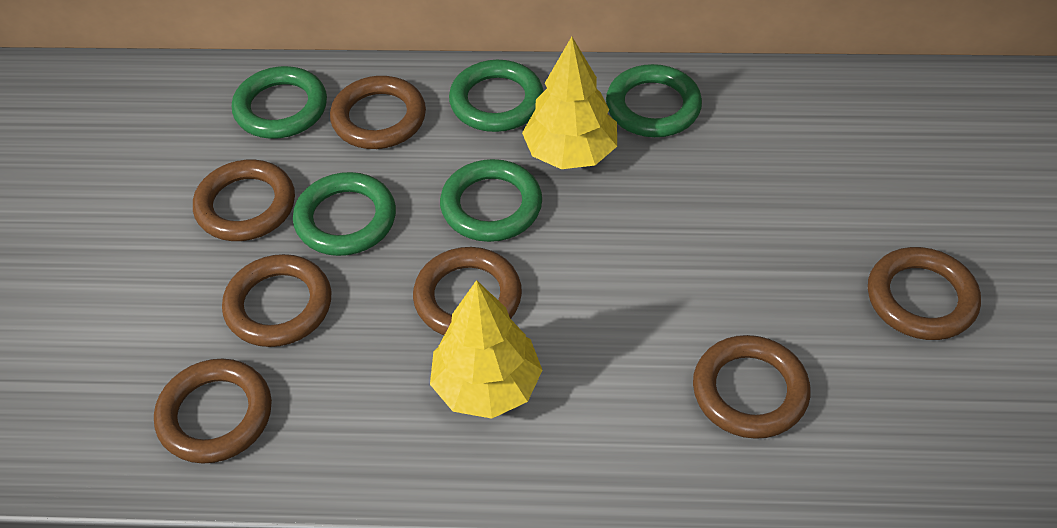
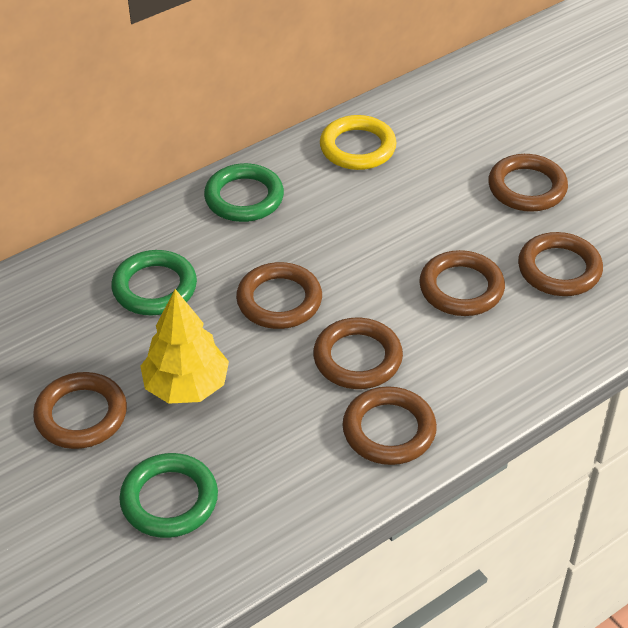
green ring: 5 -> 3
yellow ring: 0 -> 1
yellow tree: 2 -> 1

